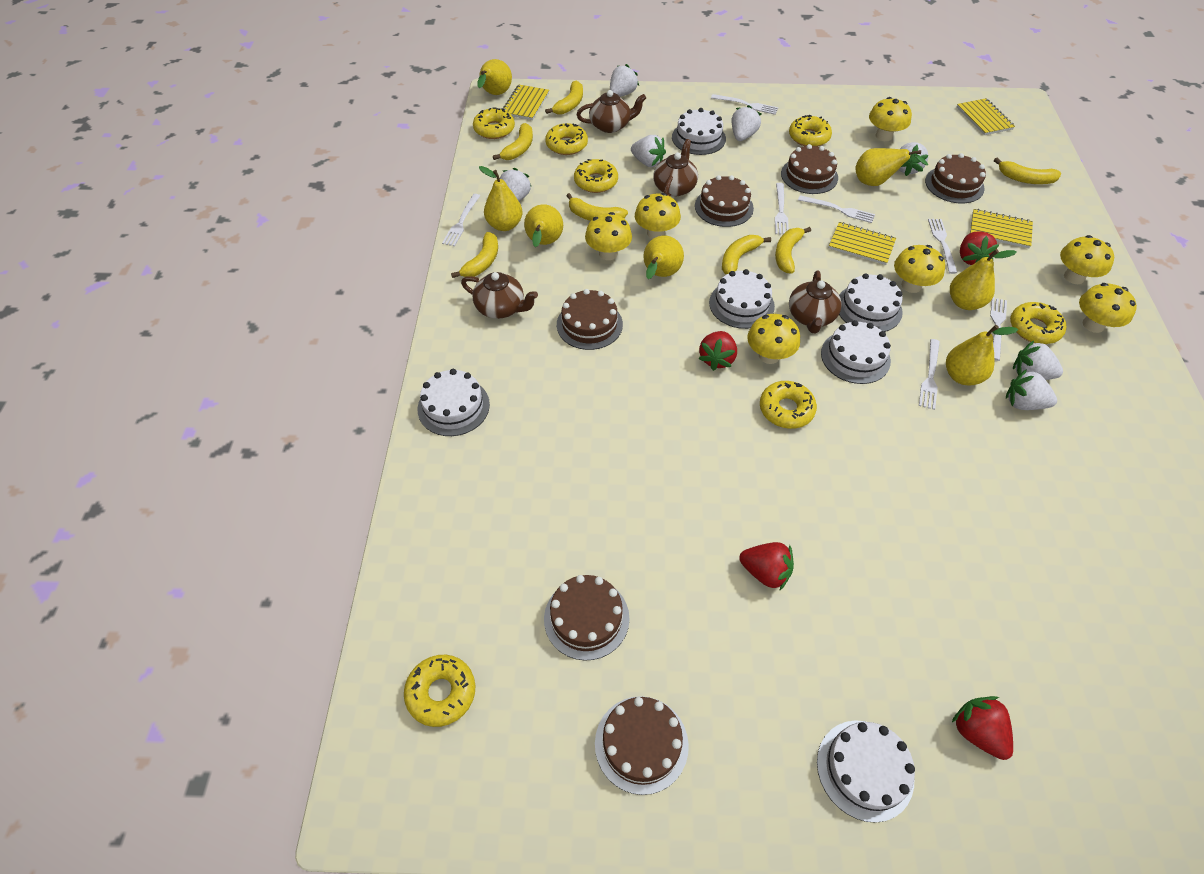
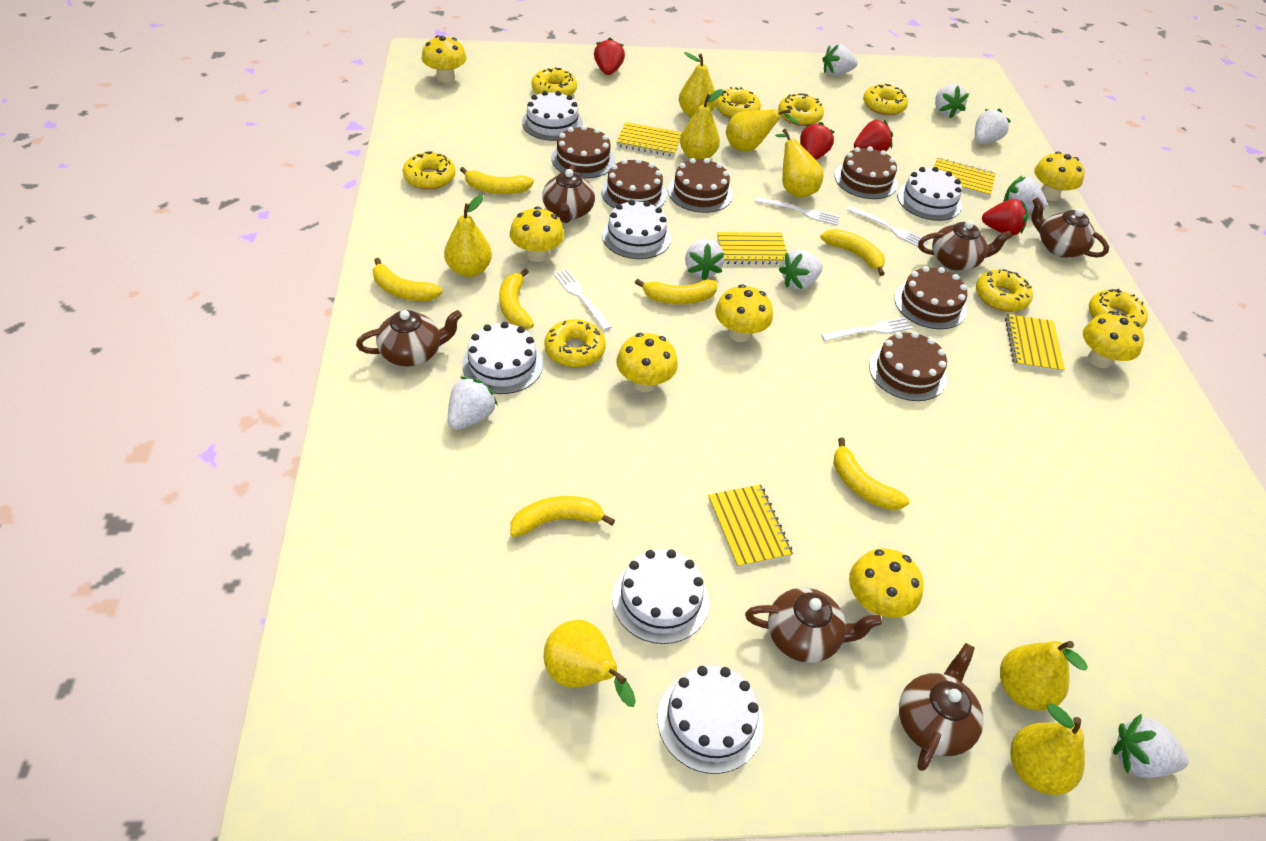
brown teapot: 4 -> 6
white fork: 7 -> 4
white strawberry: 7 -> 8
yellow donut: 7 -> 8
yellow notebook: 4 -> 5
yellow pear: 7 -> 8

